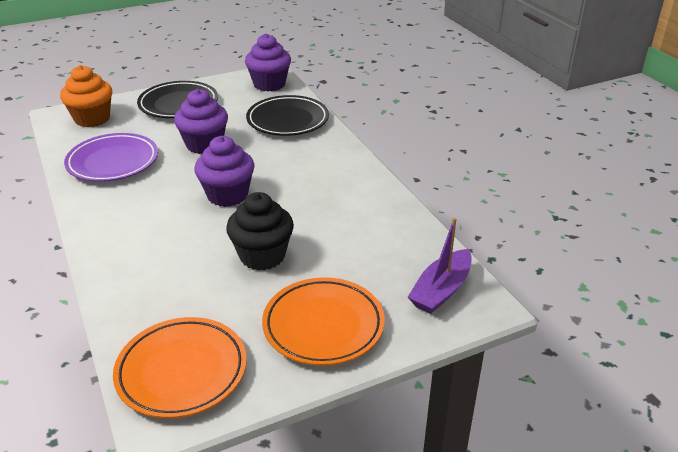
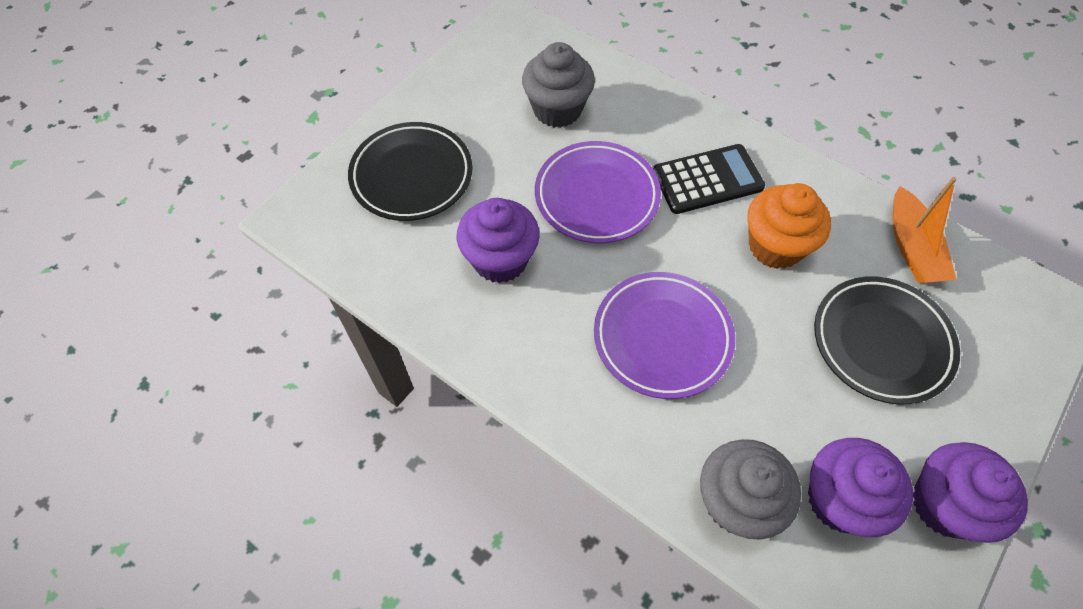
black calculator: 0 -> 1
black cupcake: 1 -> 0
grey cupcake: 0 -> 2
orange boat: 0 -> 1
orange plate: 2 -> 0
purple boat: 1 -> 0
purple plate: 1 -> 2

